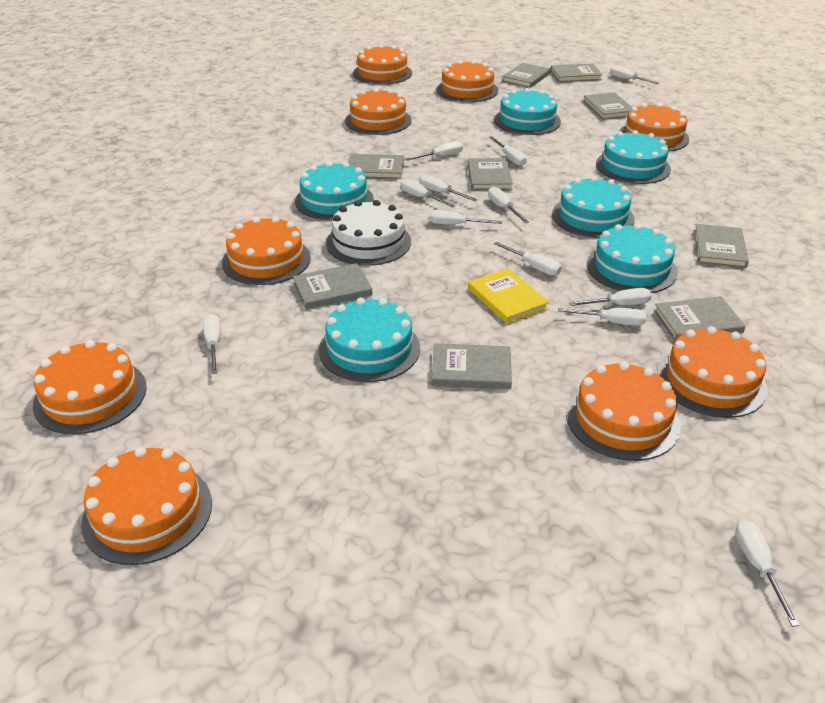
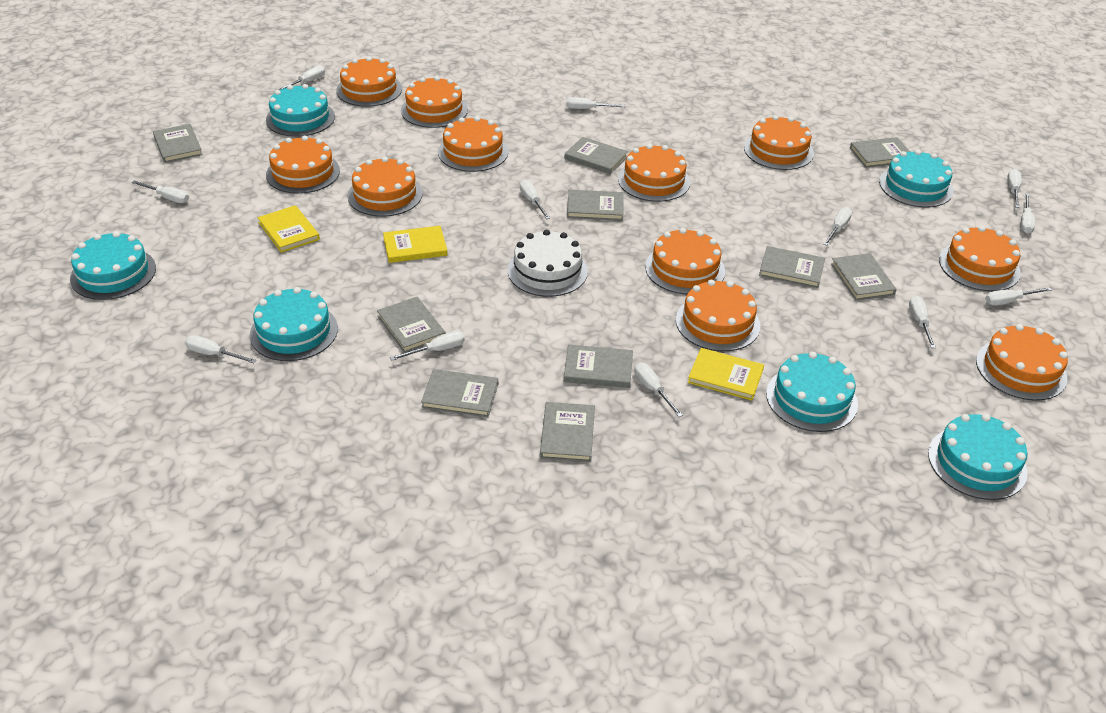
grey book: 9 -> 10
orange cake: 9 -> 11
yellow book: 1 -> 3

